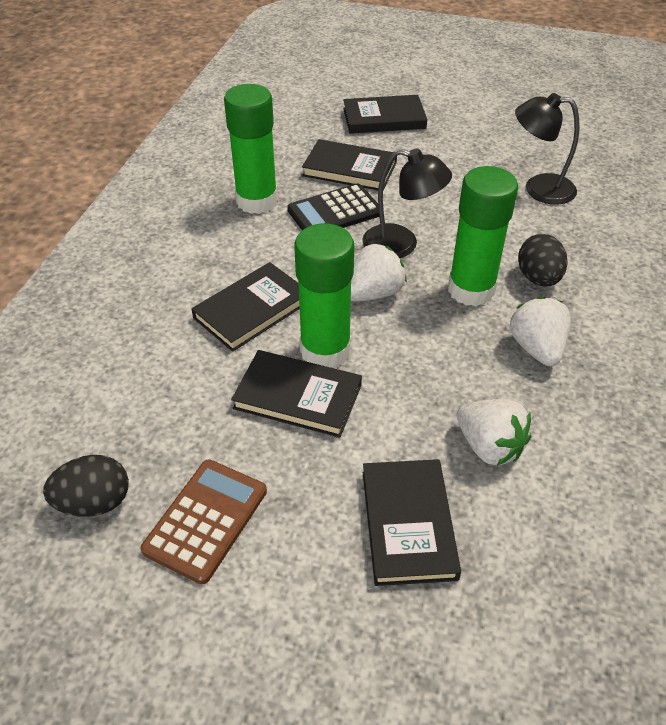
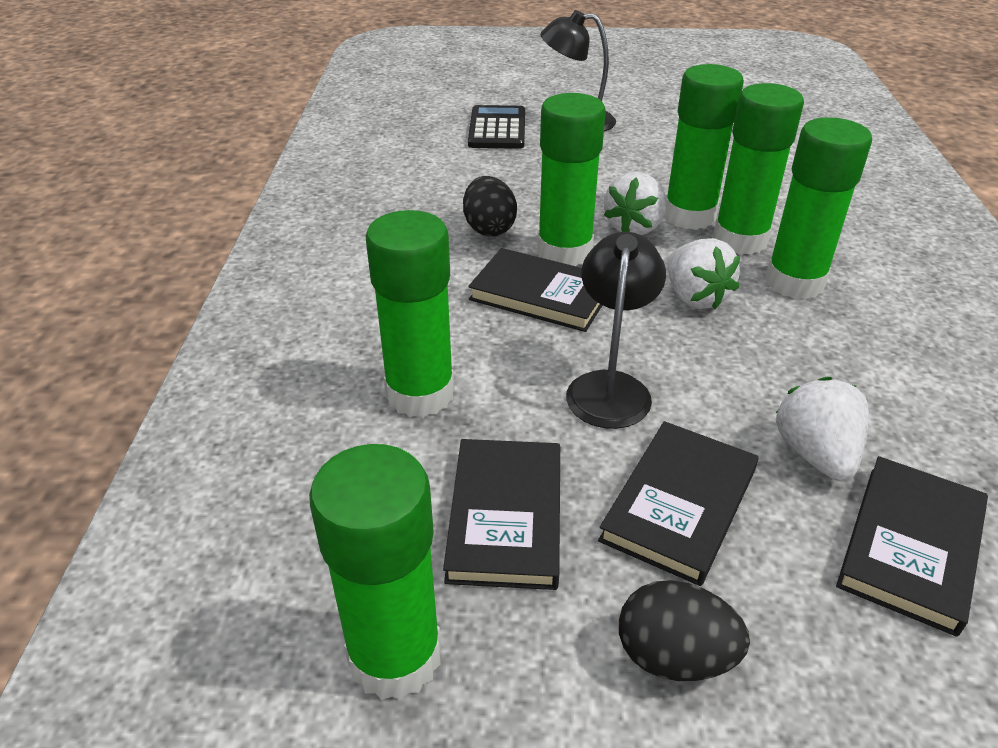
black book: 5 -> 4
brown calculator: 1 -> 0
green glue stick: 3 -> 6

